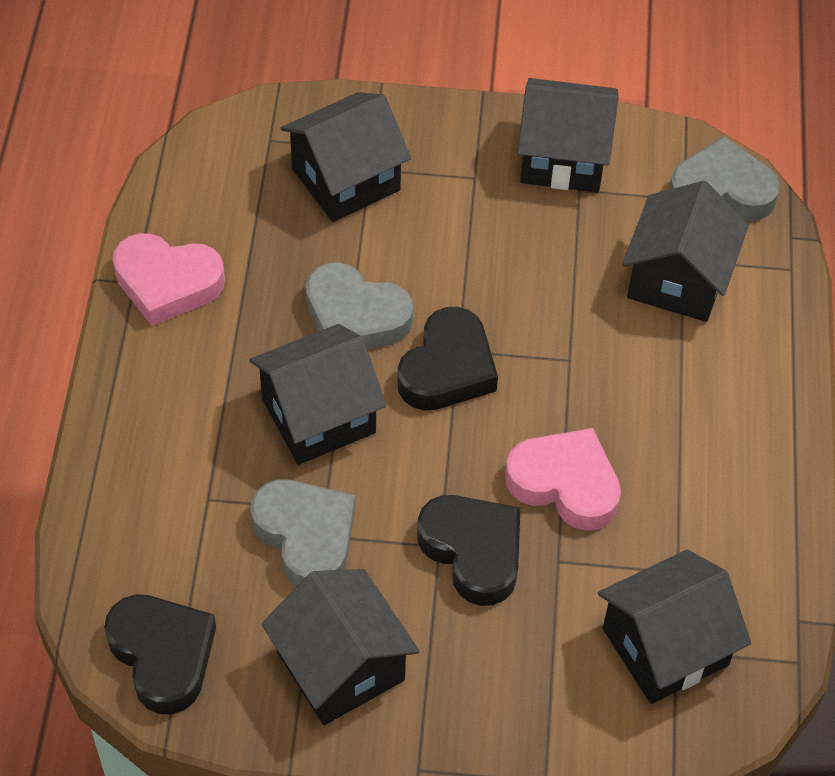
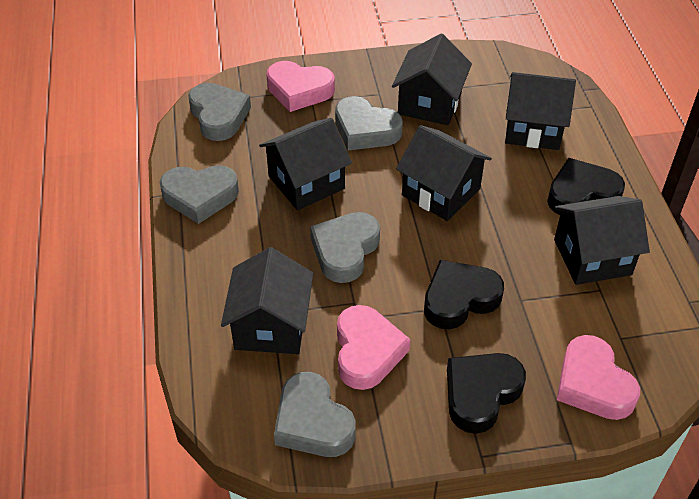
grey heart: 3 -> 5
pink heart: 2 -> 3

